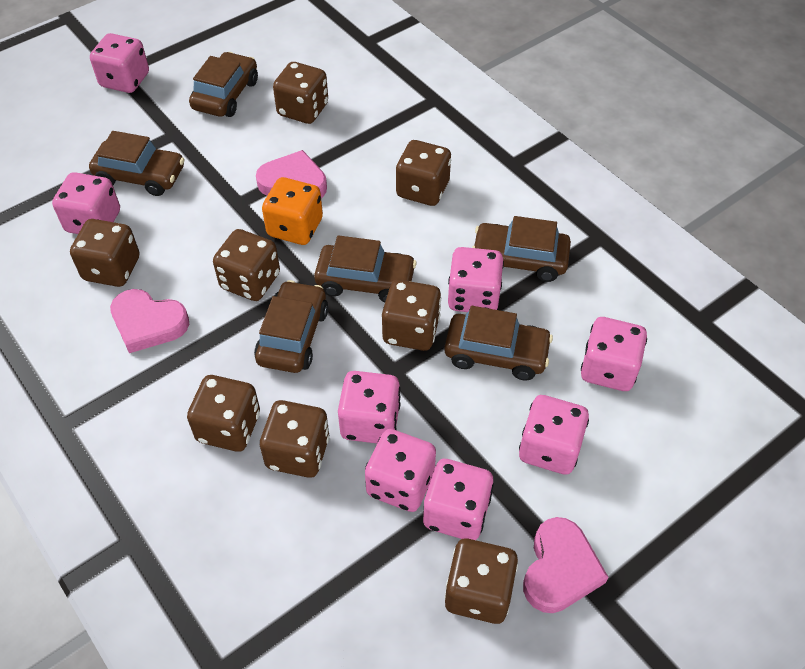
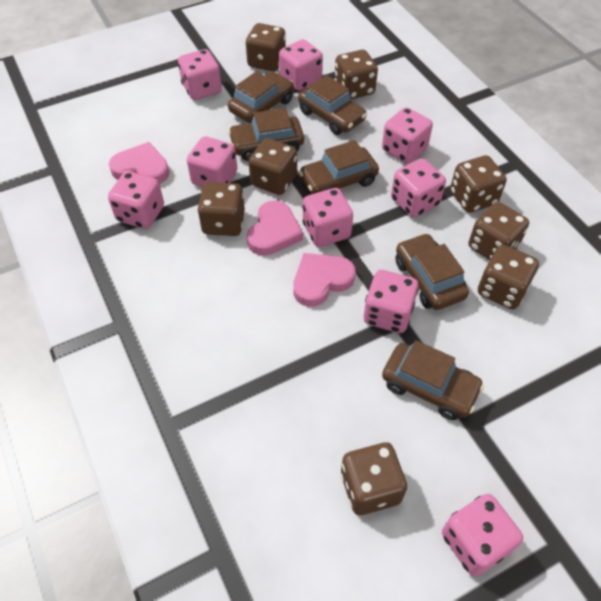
orange dice: 1 -> 0
pink dice: 8 -> 9

